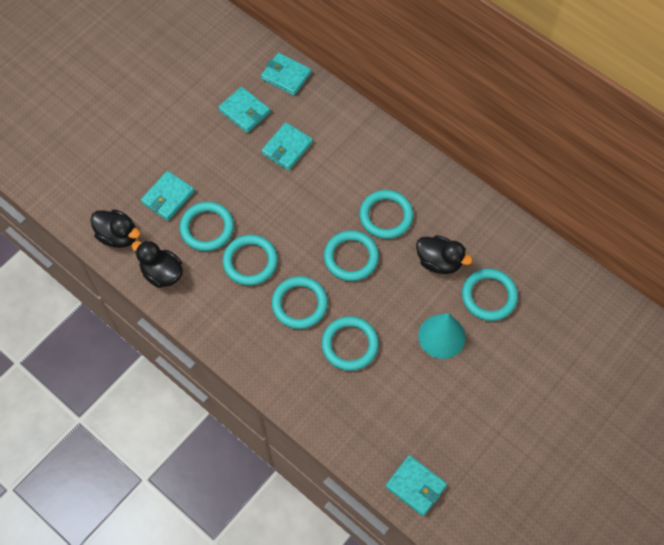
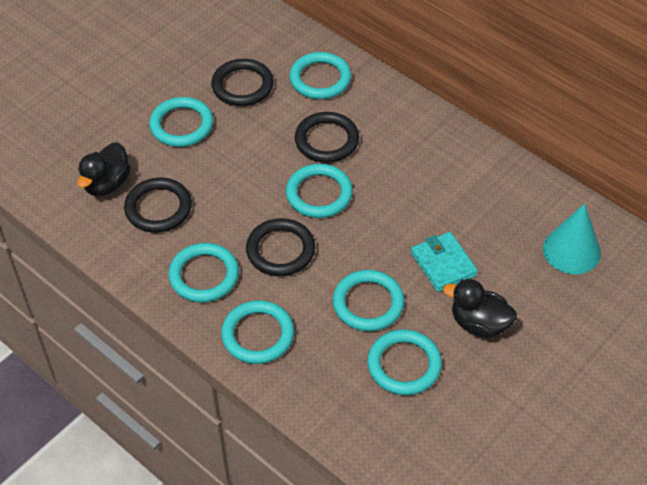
black duck: 3 -> 2
black ring: 0 -> 4
turquoise wallet: 5 -> 1

